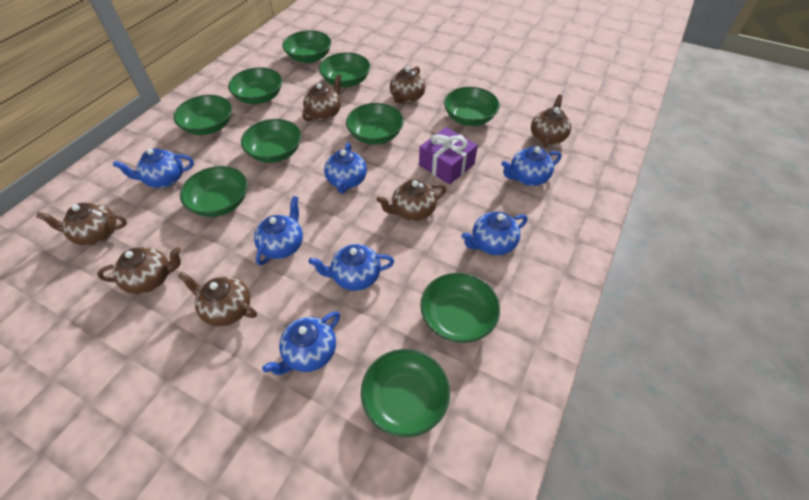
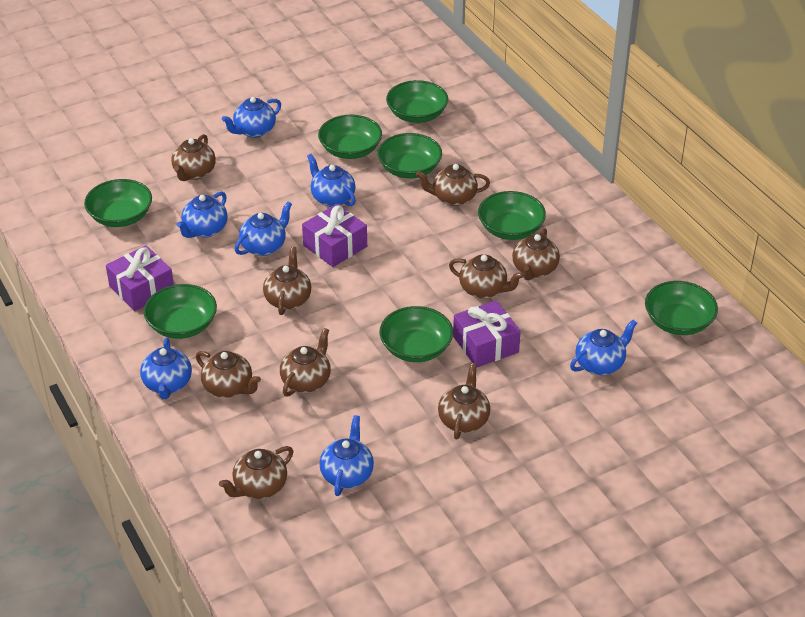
brown teapot: 7 -> 9
green bowl: 10 -> 8
purple gift: 1 -> 3

